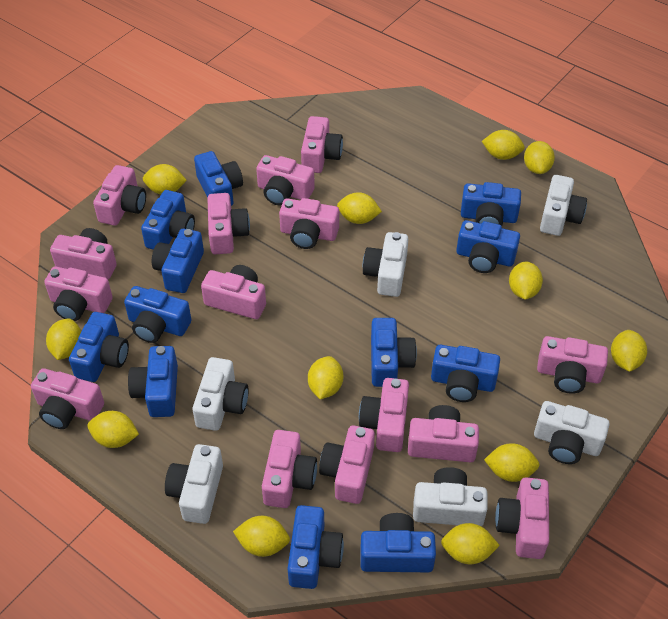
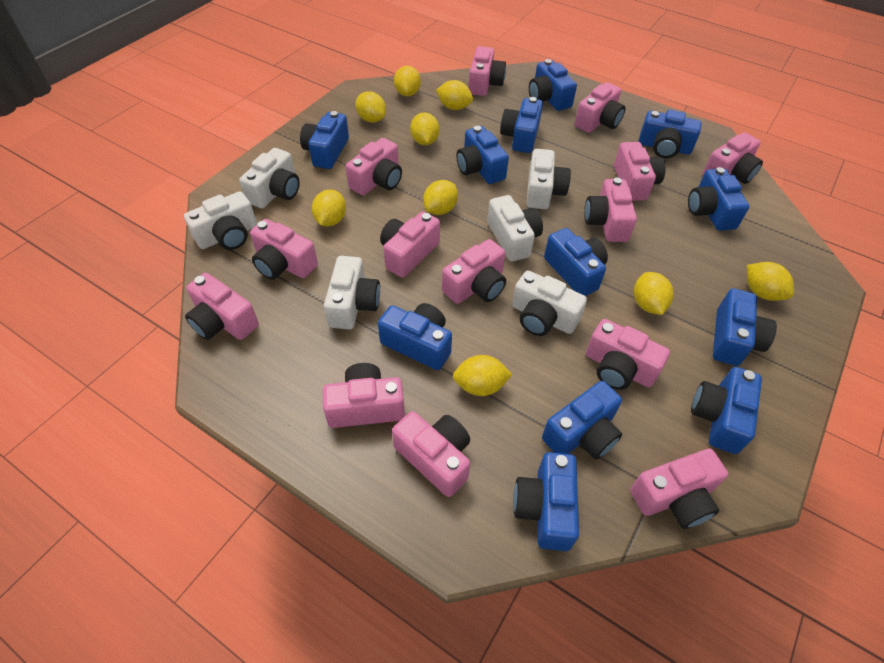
pink camera: 15 -> 14
yellow lemon: 12 -> 9

